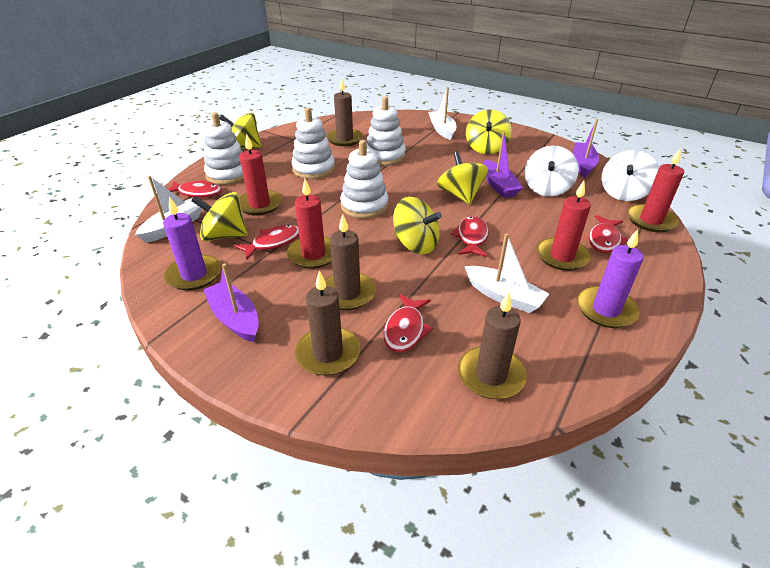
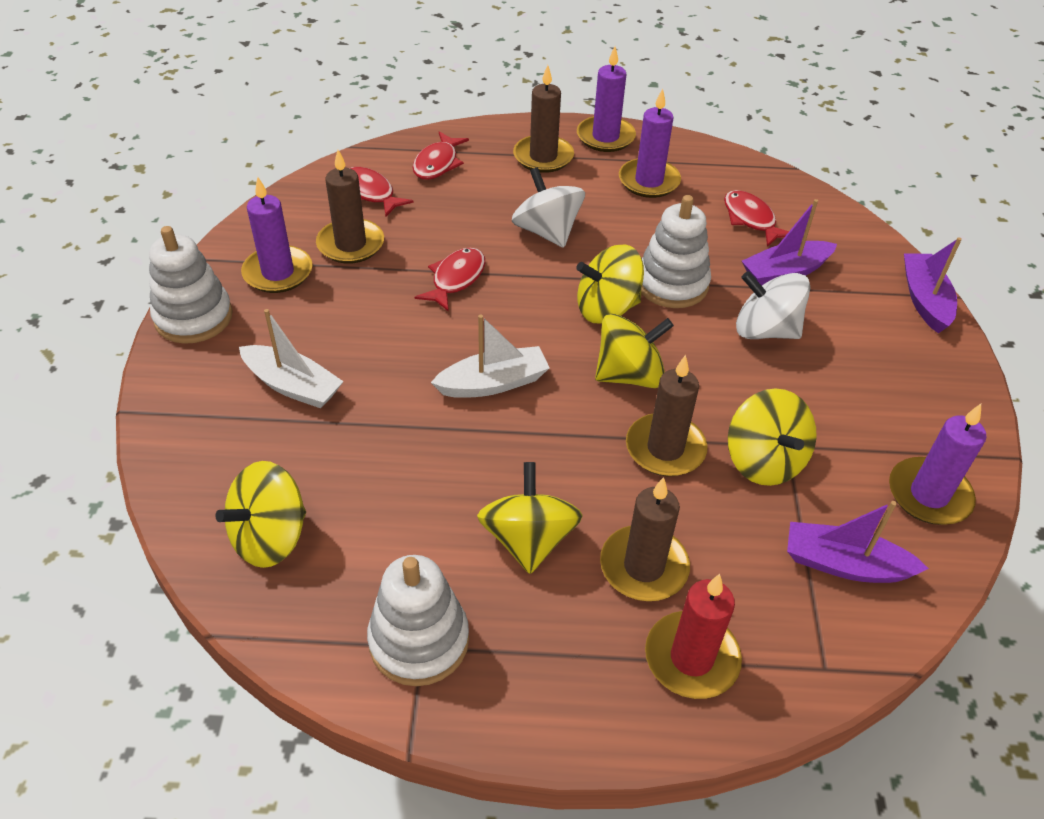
purple candle: 2 -> 4
red candle: 4 -> 1
red fish: 5 -> 4
white boat: 3 -> 2
white stacking toy: 4 -> 3

